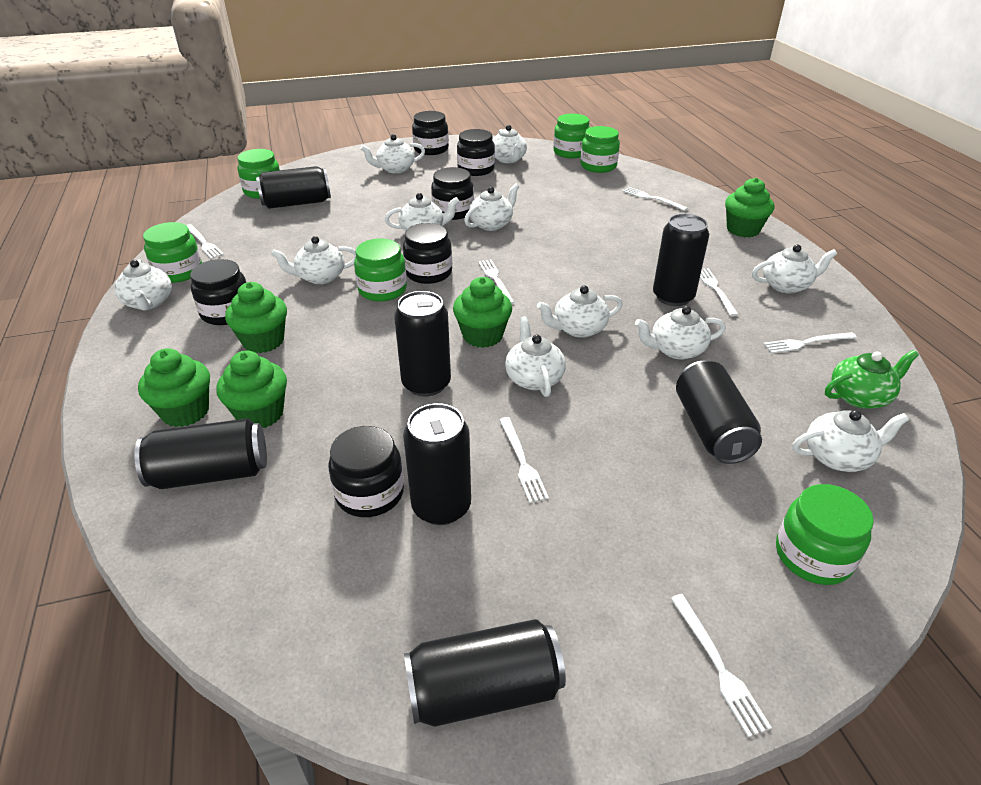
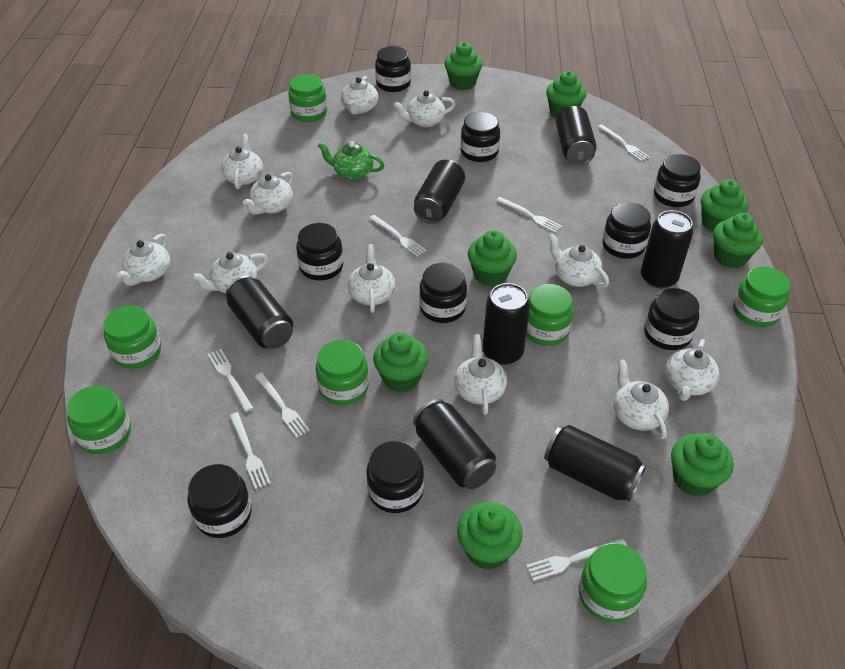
black jar: 6 -> 9
green cupcake: 5 -> 8
green jar: 6 -> 7

